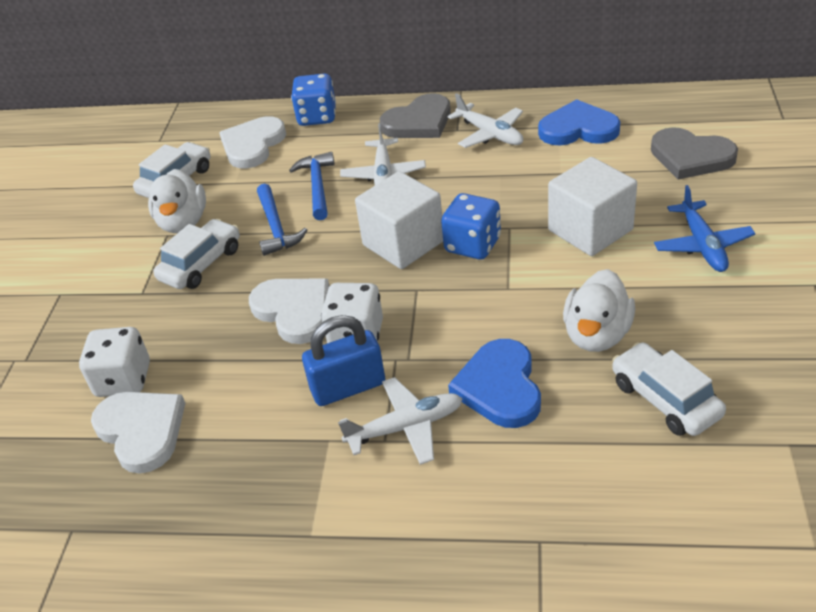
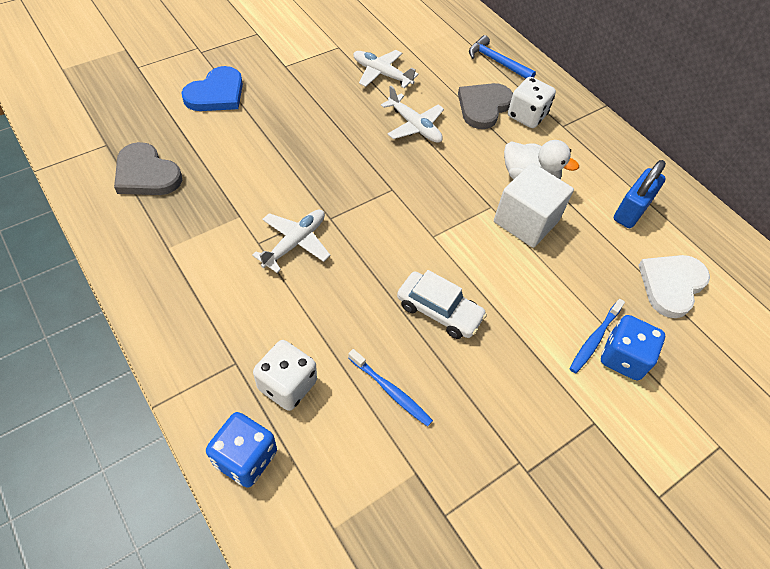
blue hammer: 2 -> 1
blue heart: 2 -> 1
blue plane: 1 -> 0
blue toothbrush: 0 -> 2
white car: 3 -> 1
white cube: 2 -> 1
white duck: 2 -> 1
white heart: 3 -> 1

